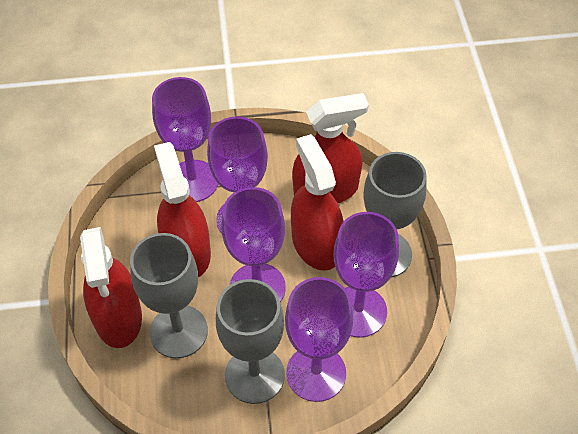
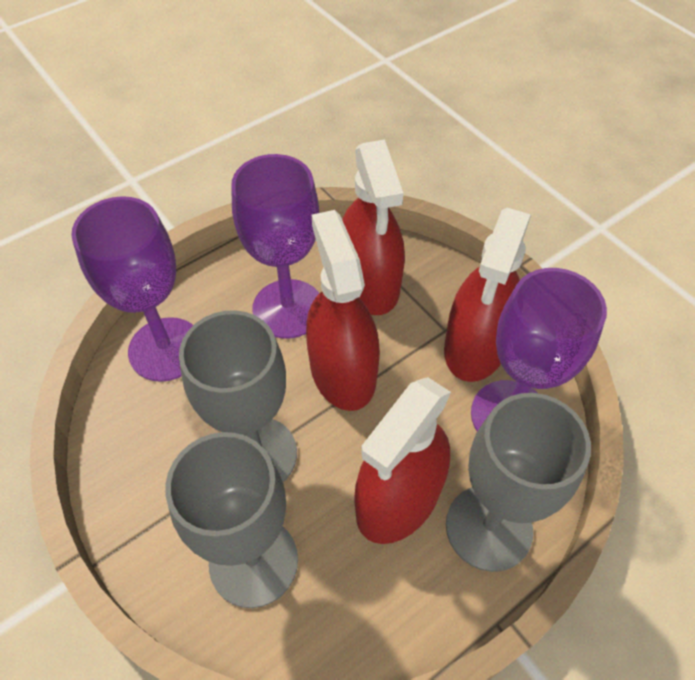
purple goblet: 5 -> 3

